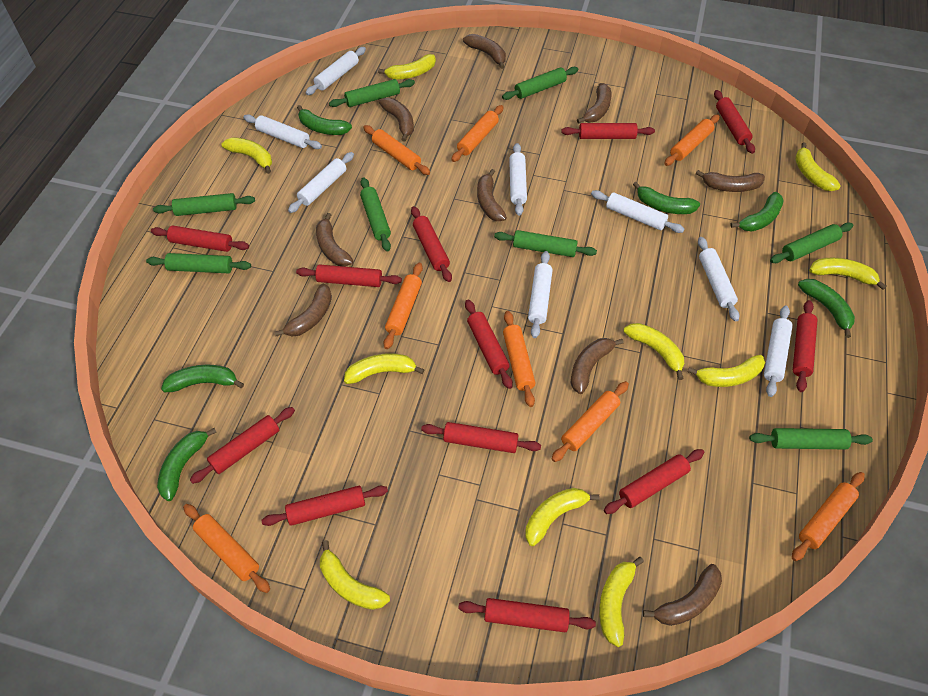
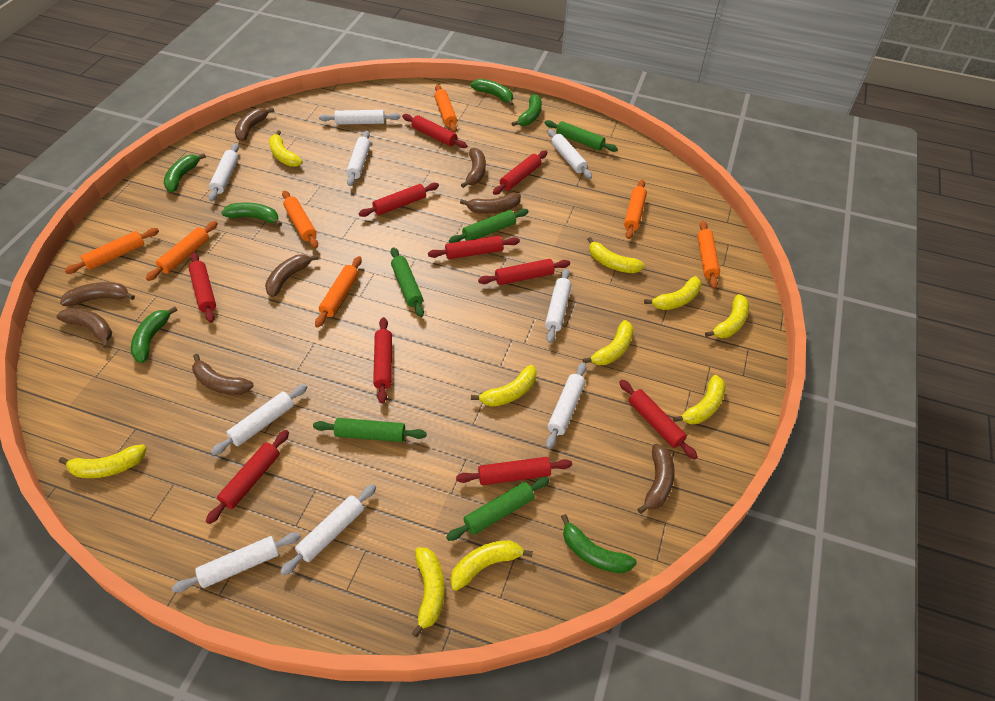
brown banana: 9 -> 8
green rolling pin: 8 -> 5
orange rolling pin: 8 -> 7
red rolling pin: 12 -> 10
white rolling pin: 8 -> 9

